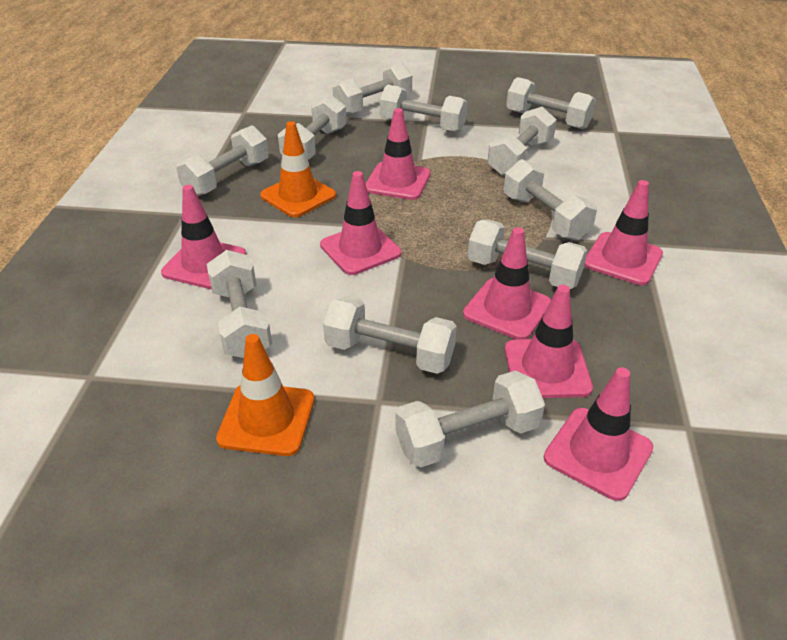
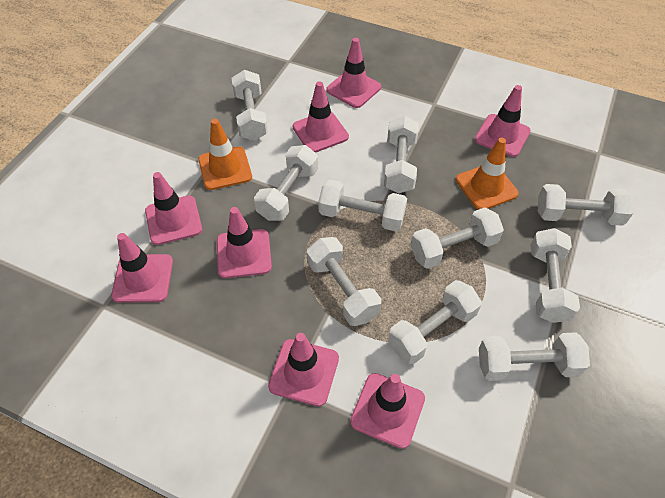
pink traffic cone: 7 -> 8
white dumbbell: 11 -> 10

